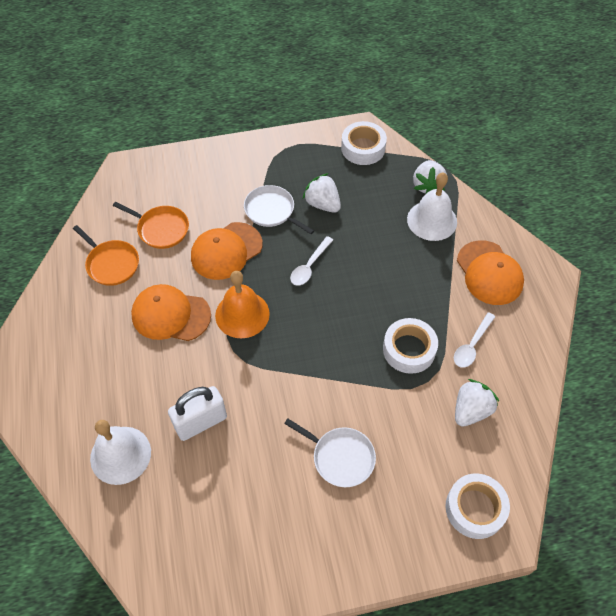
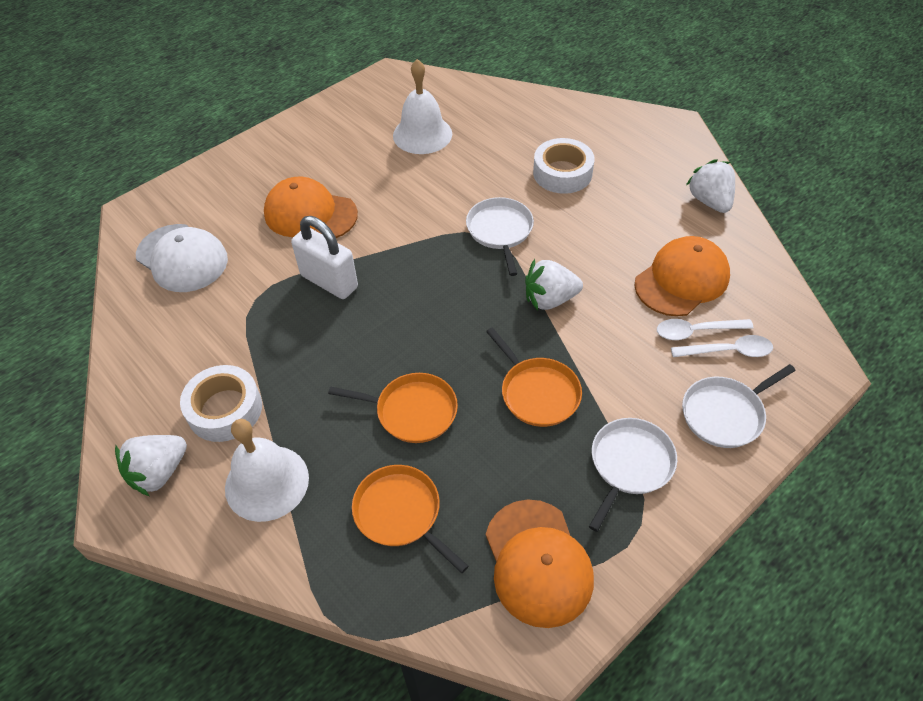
orange bell: 1 -> 0
orange pan: 2 -> 3
white cap: 0 -> 1
white pan: 2 -> 3
white tape: 3 -> 2

